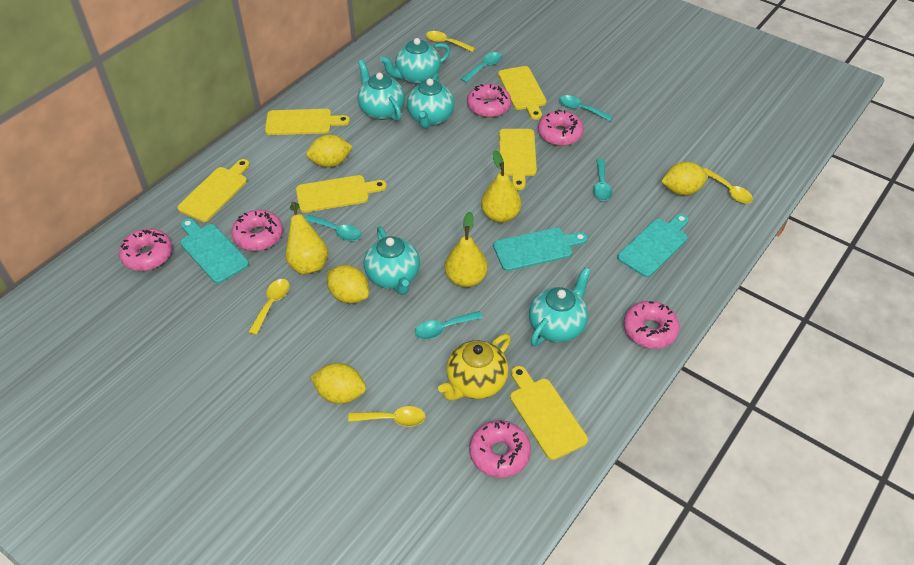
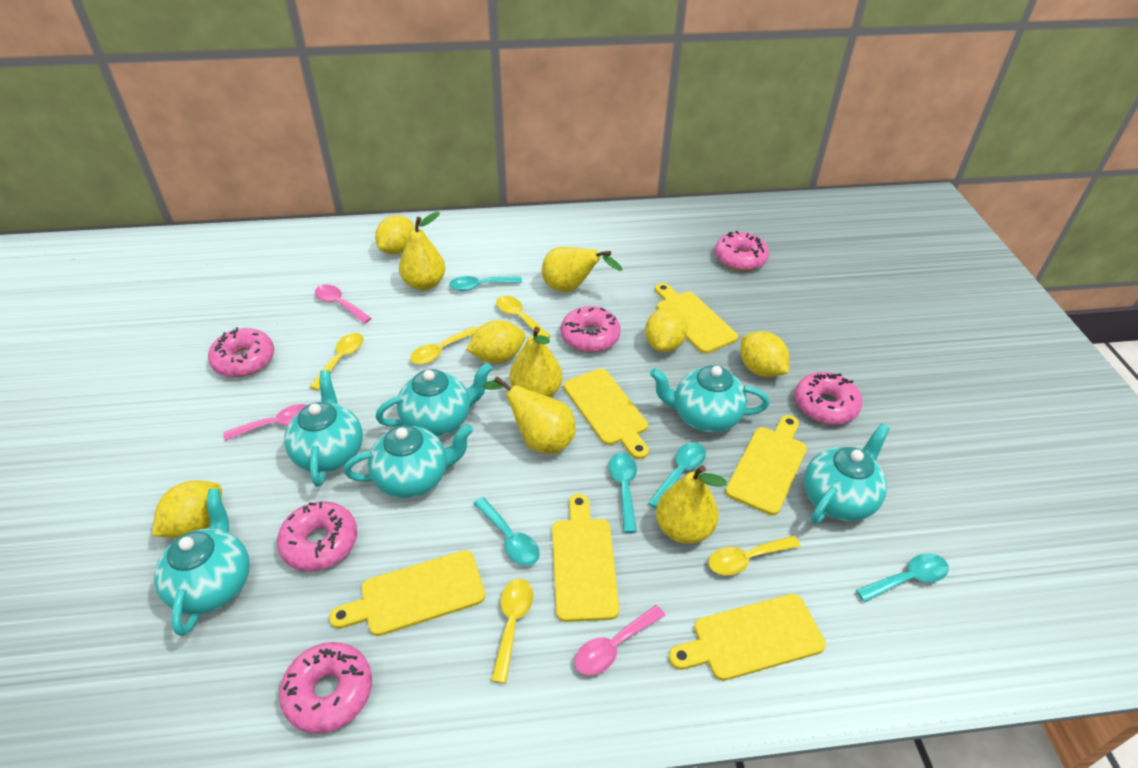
pink spoon: 0 -> 3
turquoise cutting board: 3 -> 0
turquoise teapot: 5 -> 6
yellow lemon: 4 -> 5
yellow pear: 3 -> 5
yellow spoon: 4 -> 5
yellow teapot: 1 -> 0

